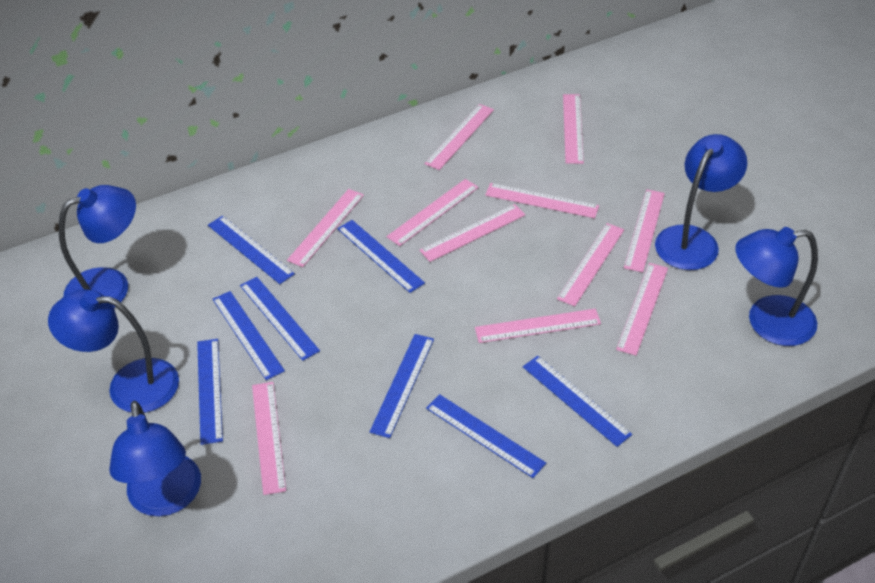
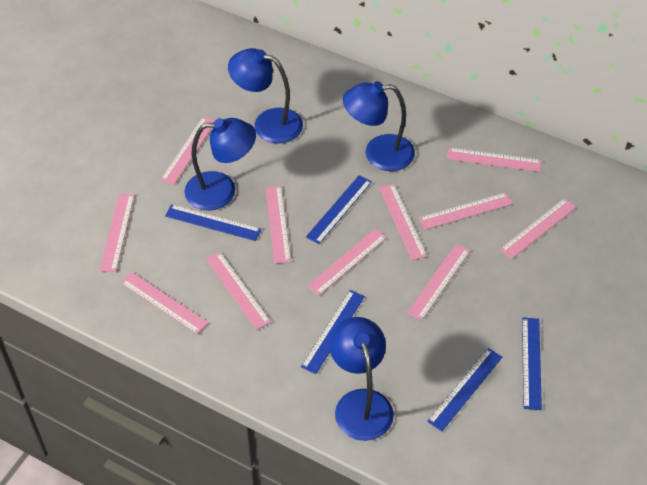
blue lamp: 5 -> 4
blue ruler: 8 -> 5

